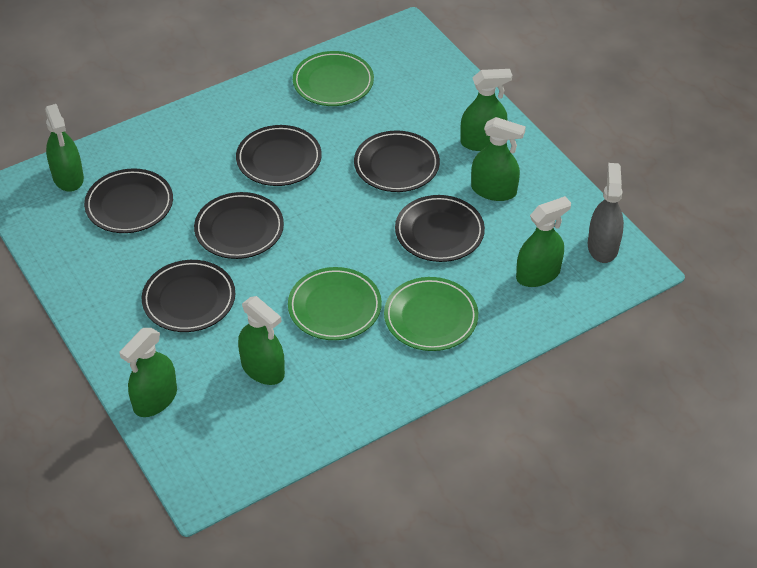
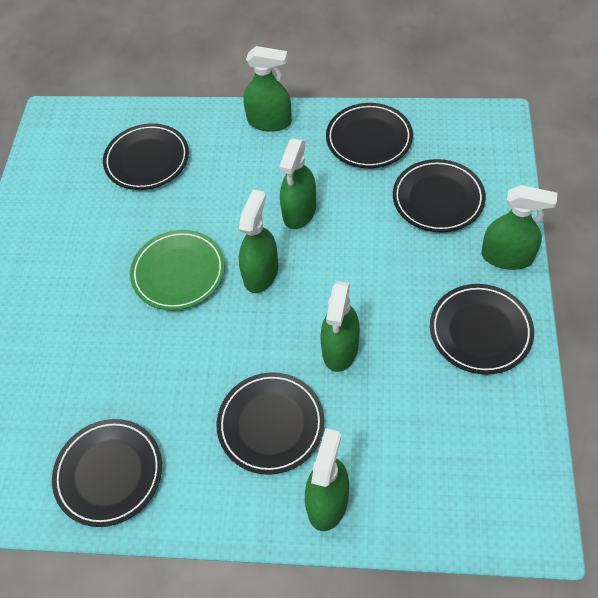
green plate: 3 -> 1
grey spray bottle: 1 -> 0

